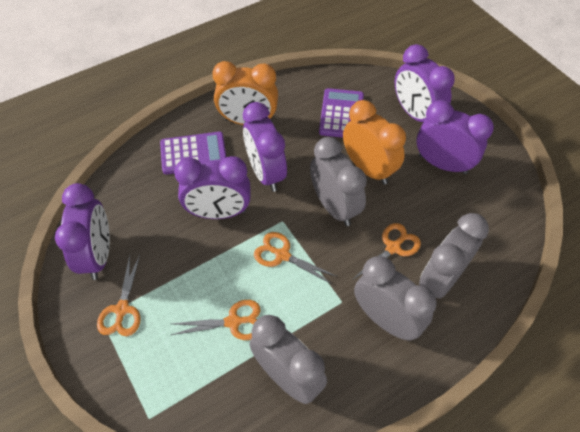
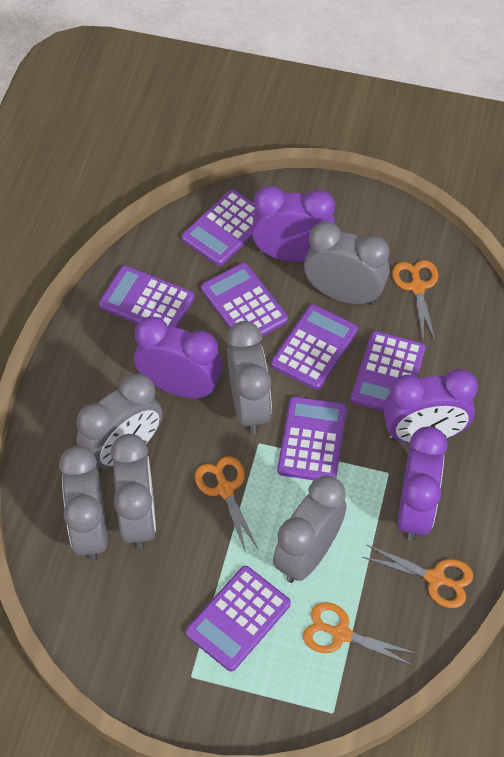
grey clock: 4 -> 6
orange clock: 2 -> 0
purple calculator: 2 -> 7
purple clock: 5 -> 4

